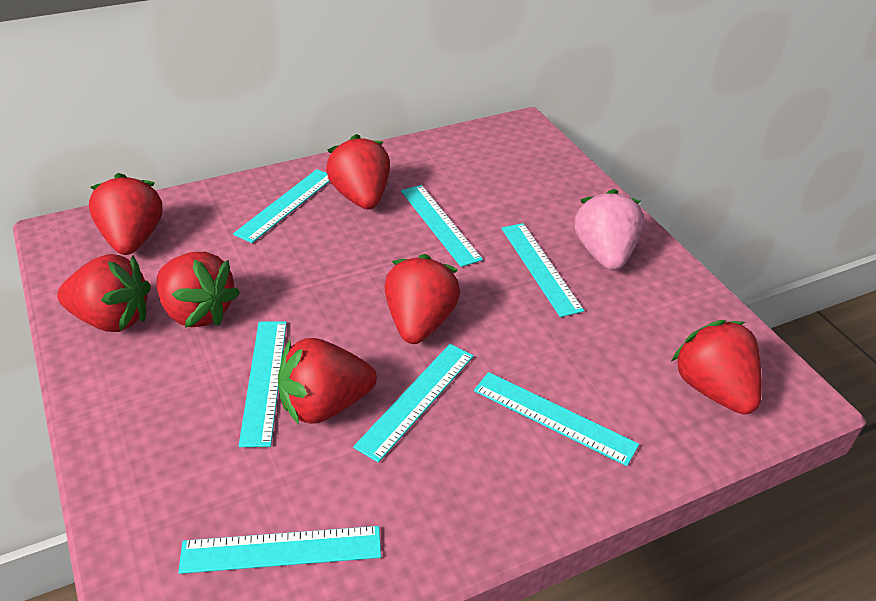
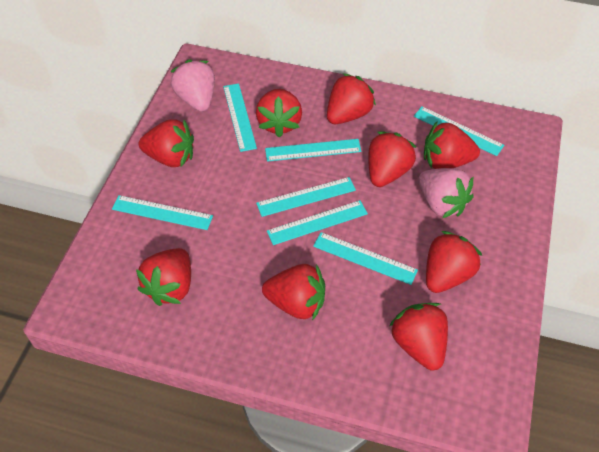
pink strawberry: 1 -> 2
red strawberry: 7 -> 9

